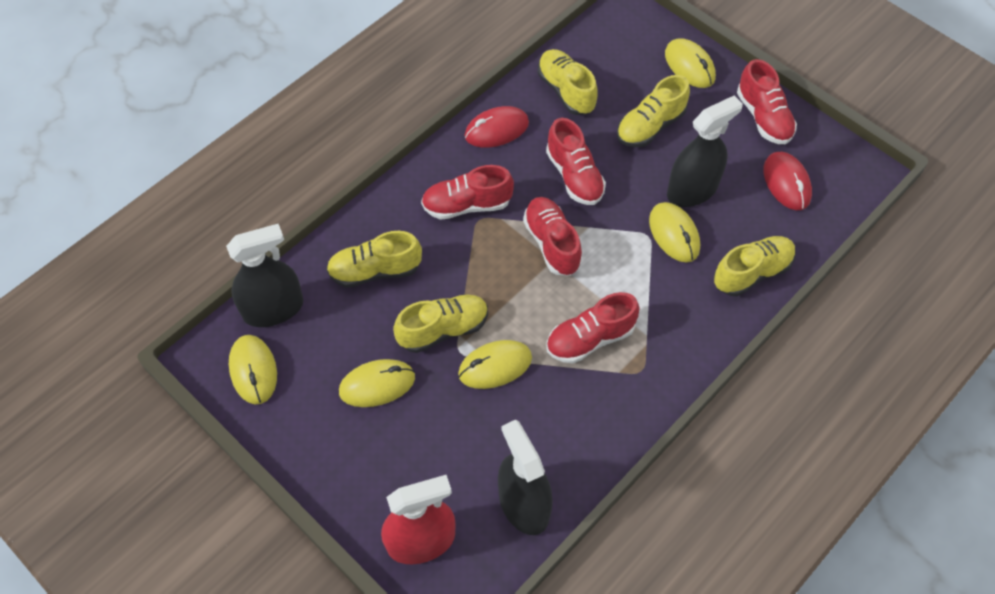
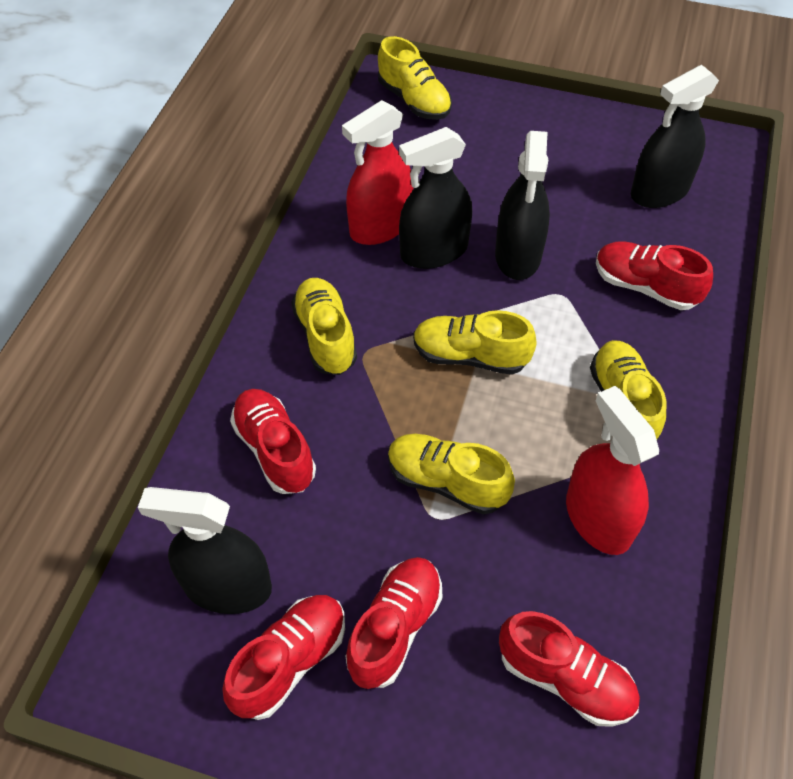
black spray bottle: 3 -> 4
red mouse: 2 -> 0
red spray bottle: 1 -> 2
yellow mouse: 5 -> 0

